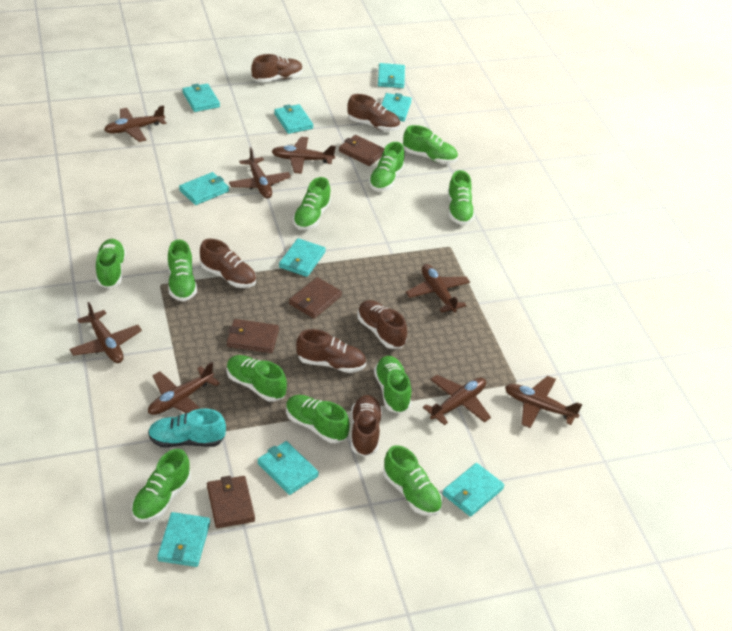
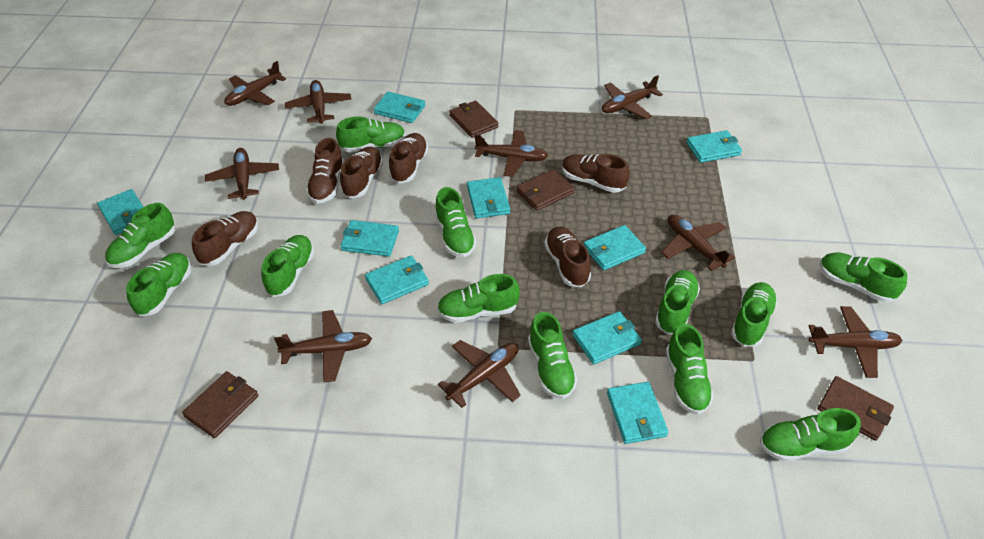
brown plane: 8 -> 9
green shoe: 11 -> 12
turquoise shoe: 1 -> 0

